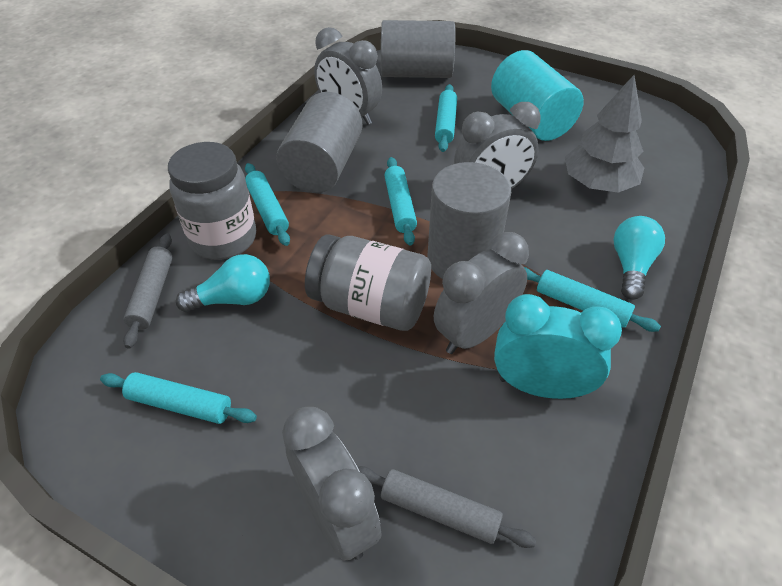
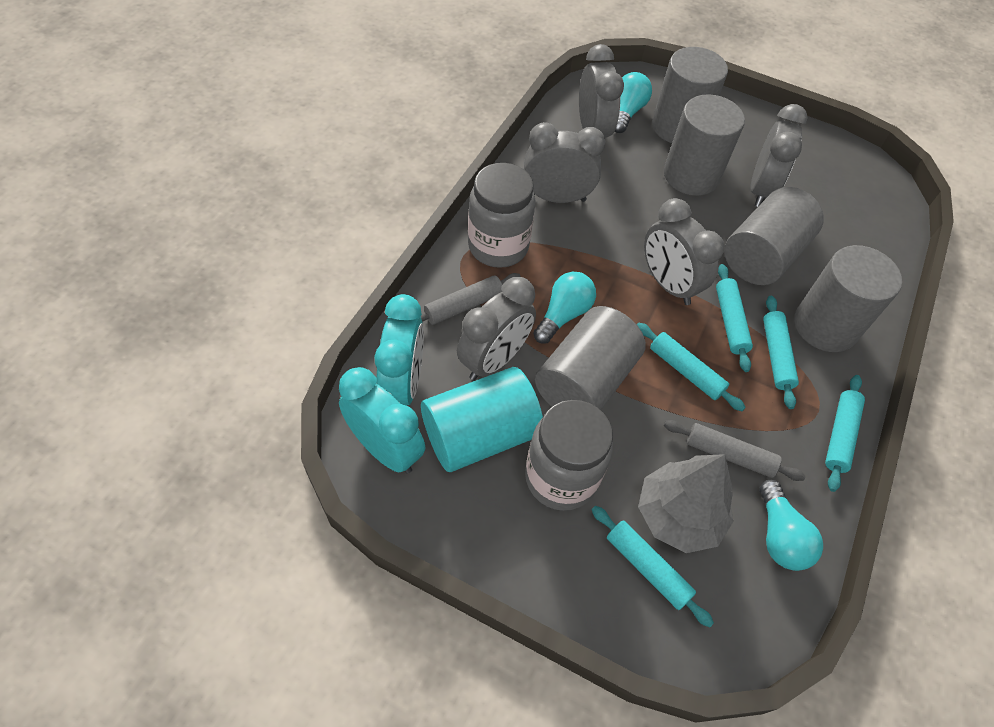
grey clock: 4 -> 5
grey cylinder: 3 -> 5
turquoise clock: 1 -> 2
turquoise light bulb: 2 -> 3

